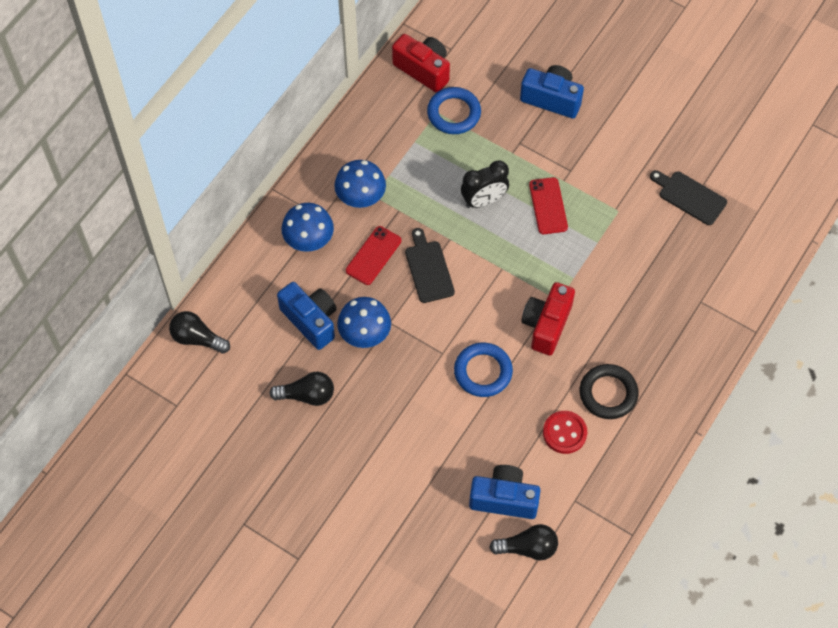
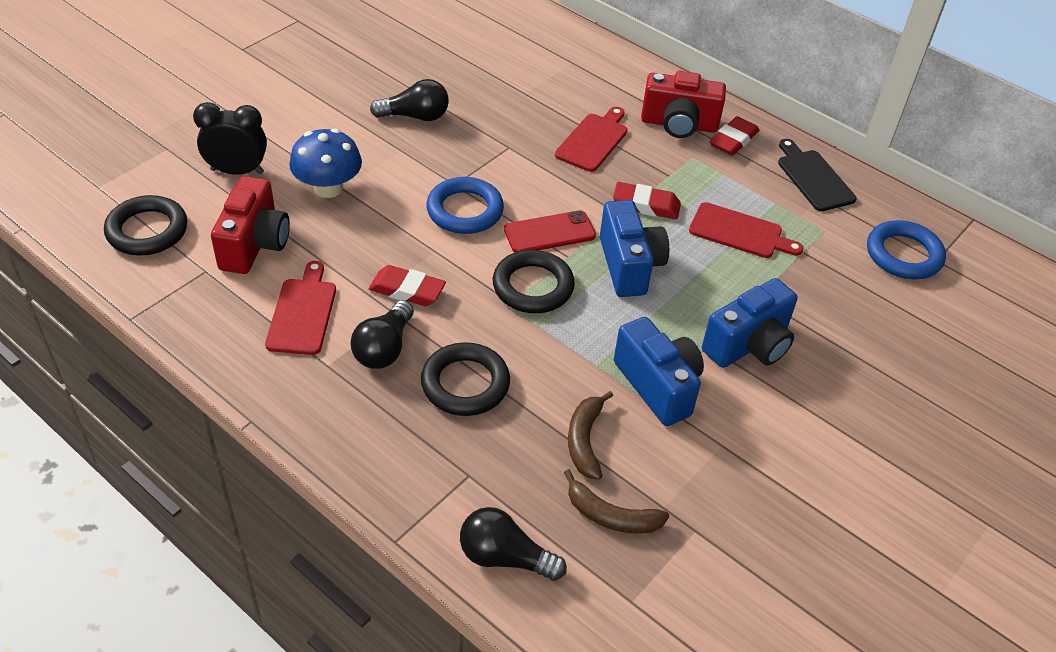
black cutting board: 2 -> 1
black ring: 1 -> 3
blue mushroom: 3 -> 1
brown banana: 0 -> 2
red button: 1 -> 0
red cutting board: 0 -> 3
red eraser: 0 -> 3
red phone: 2 -> 1

